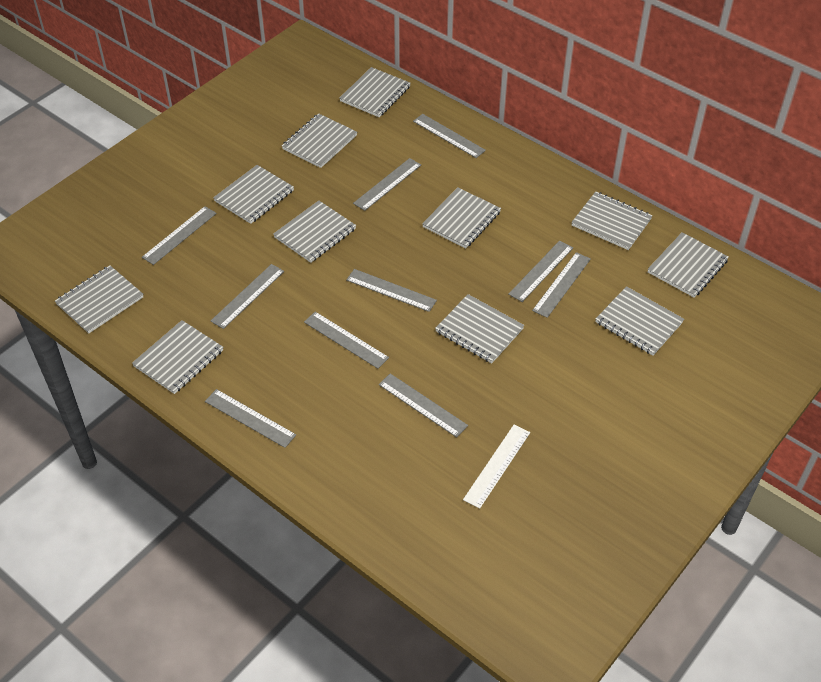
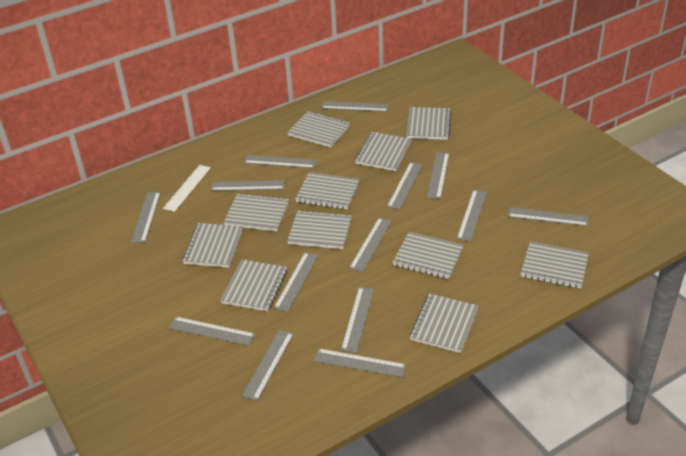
grey ruler: 10 -> 14

